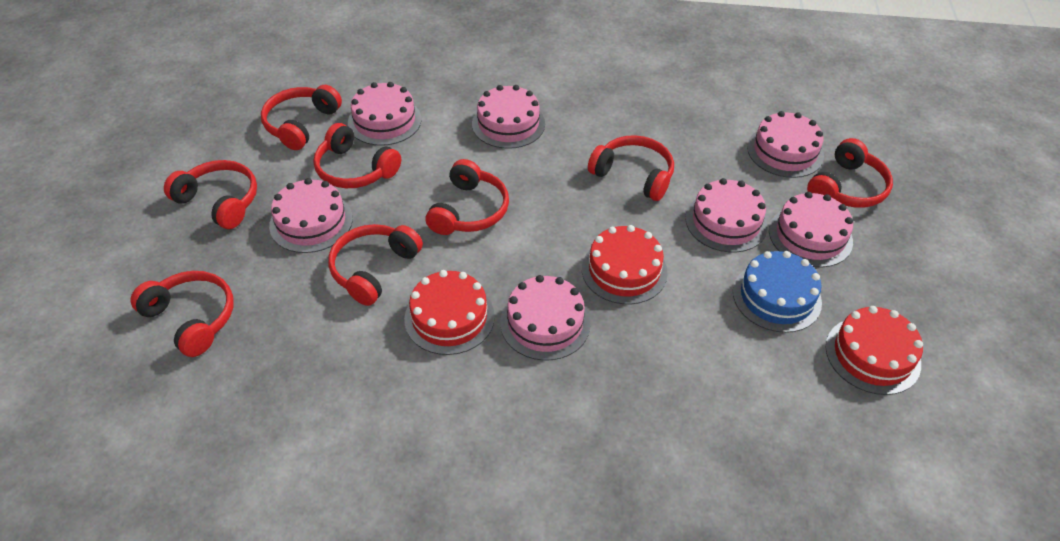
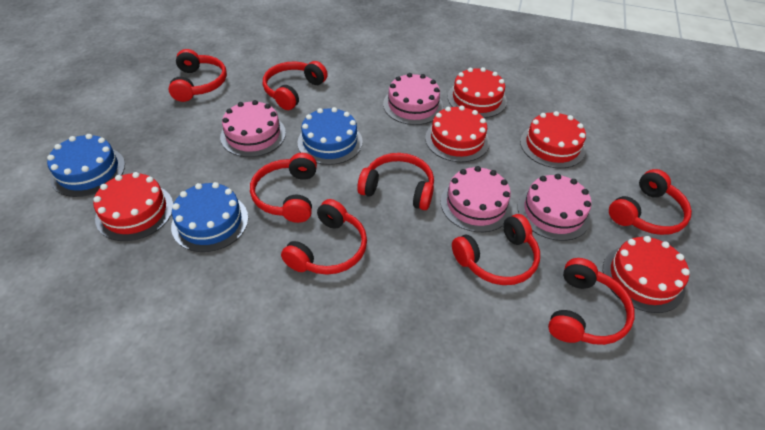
blue cake: 1 -> 3
pink cake: 7 -> 4
red cake: 3 -> 5

